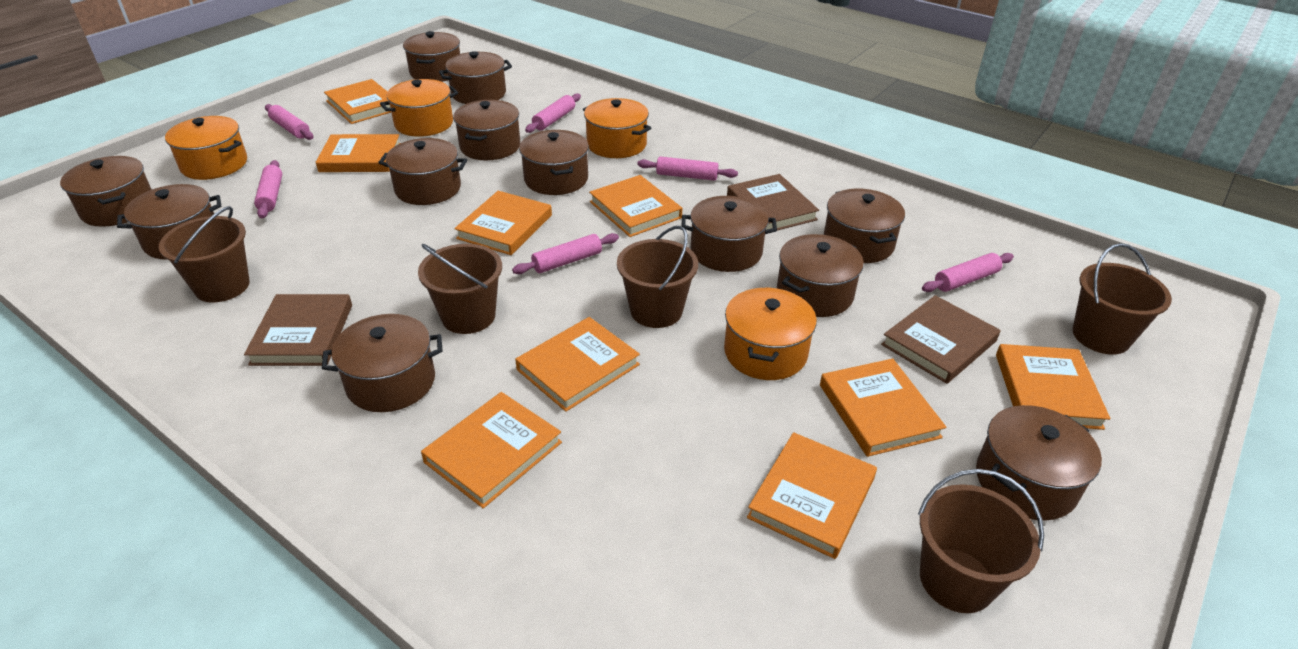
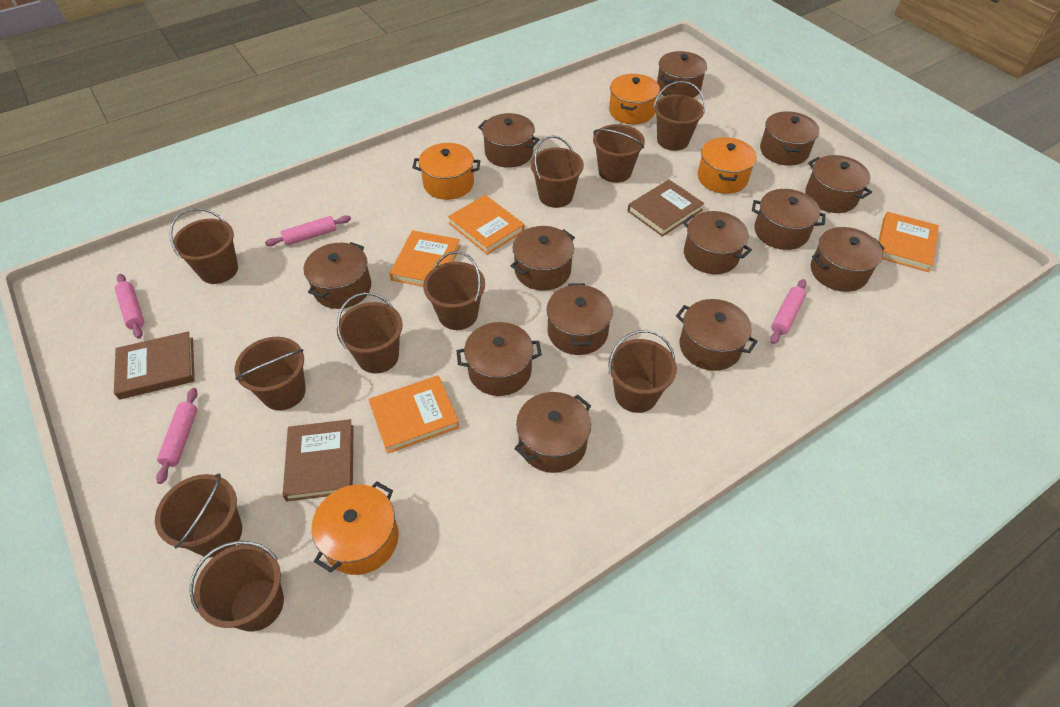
brown bucket: 5 -> 10
brown pot: 12 -> 13
orange book: 9 -> 4
pink rolling pin: 6 -> 4

